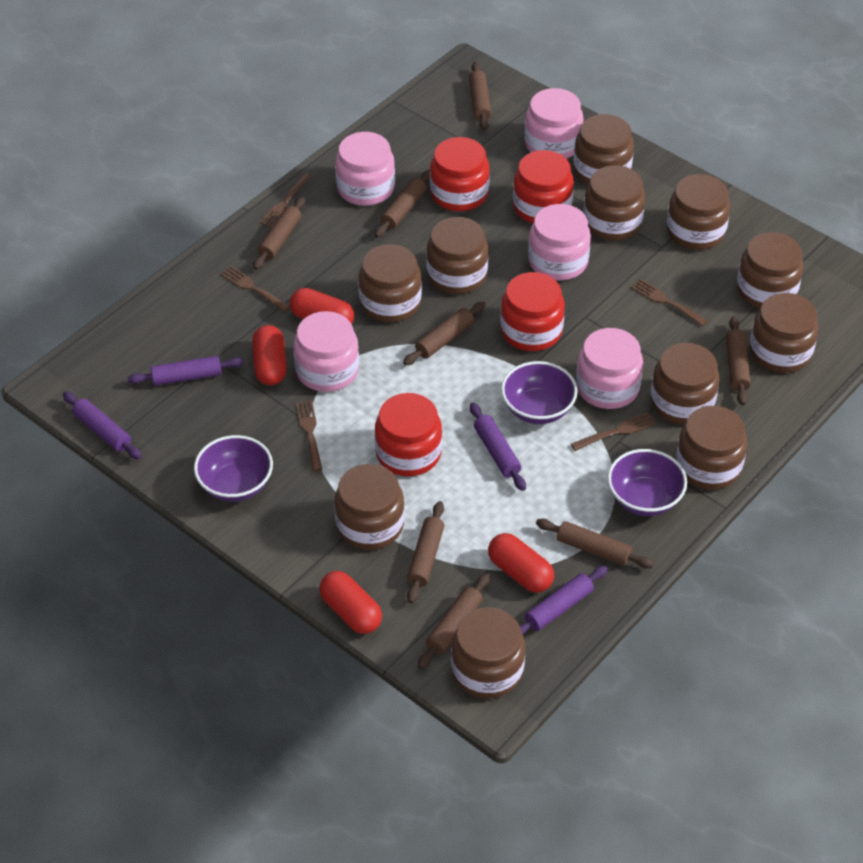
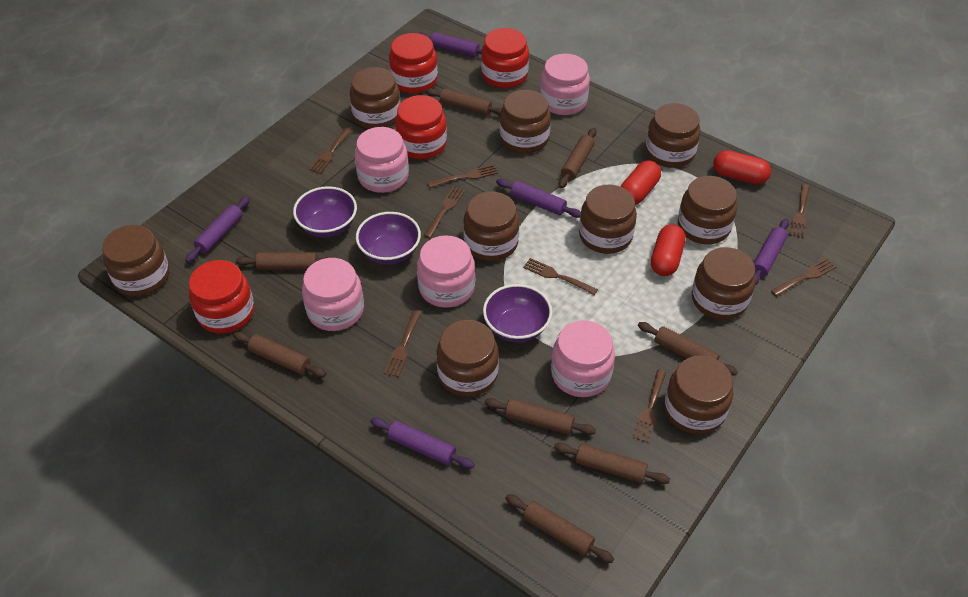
brown fork: 5 -> 8
brown jar: 11 -> 10
purple rolling pin: 4 -> 5
red capsule: 4 -> 3

